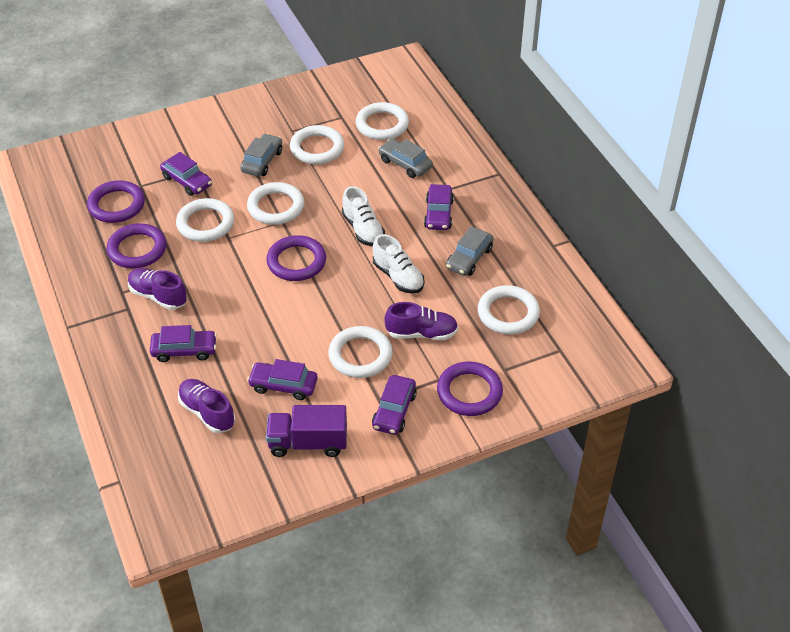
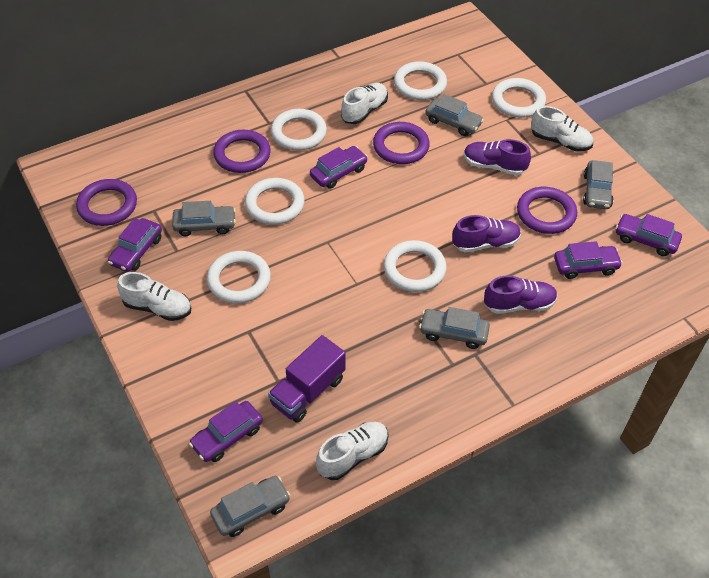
grey car: 3 -> 5
white shoe: 2 -> 4

